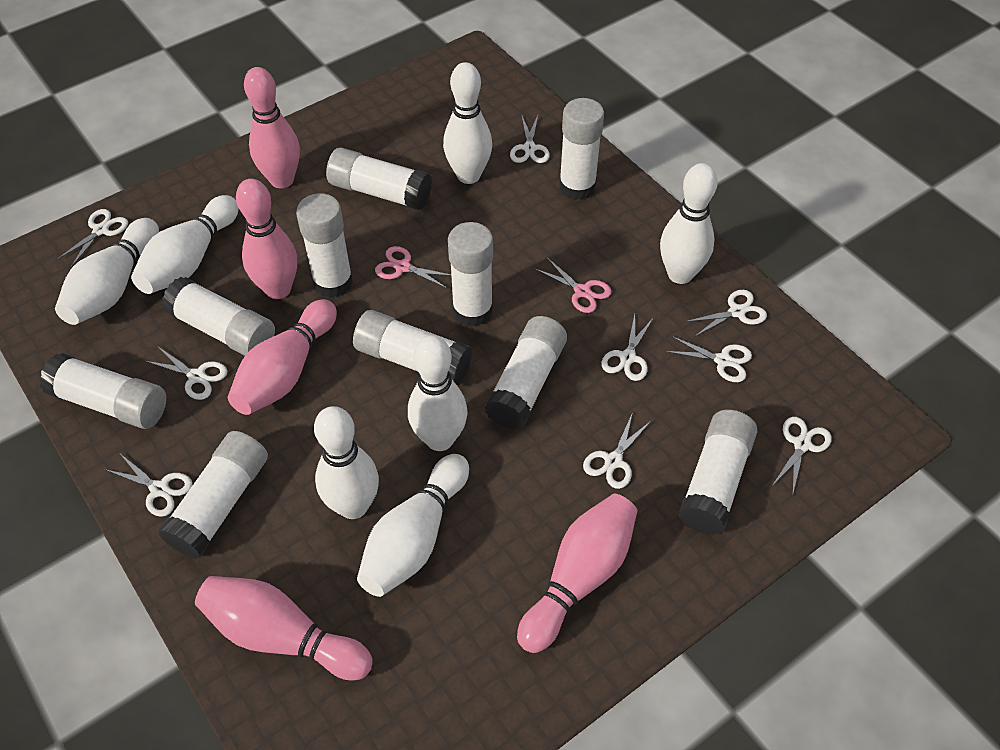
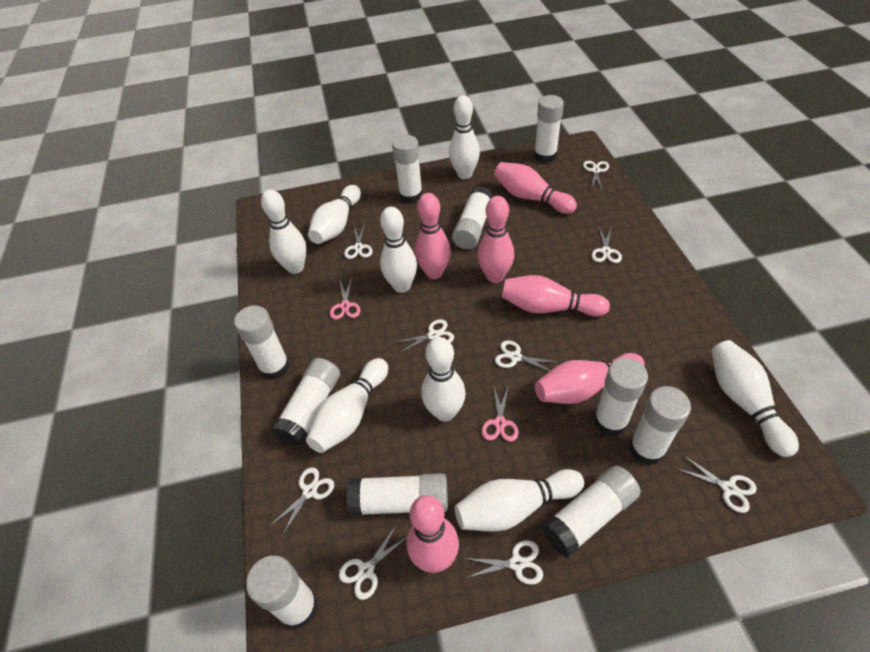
pink bowling pin: 5 -> 6
white bowling pin: 7 -> 8

